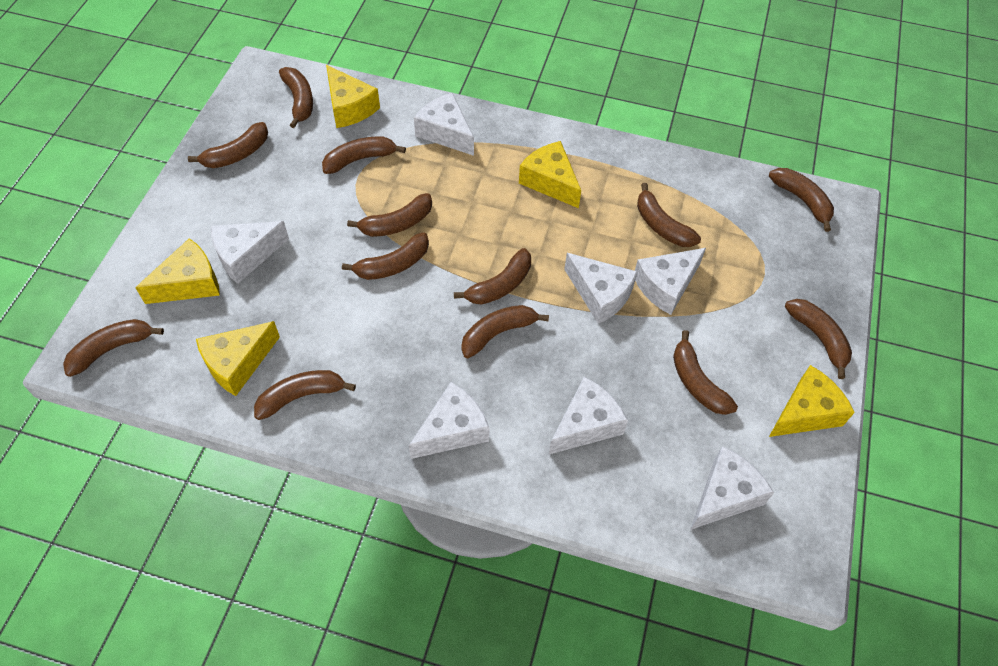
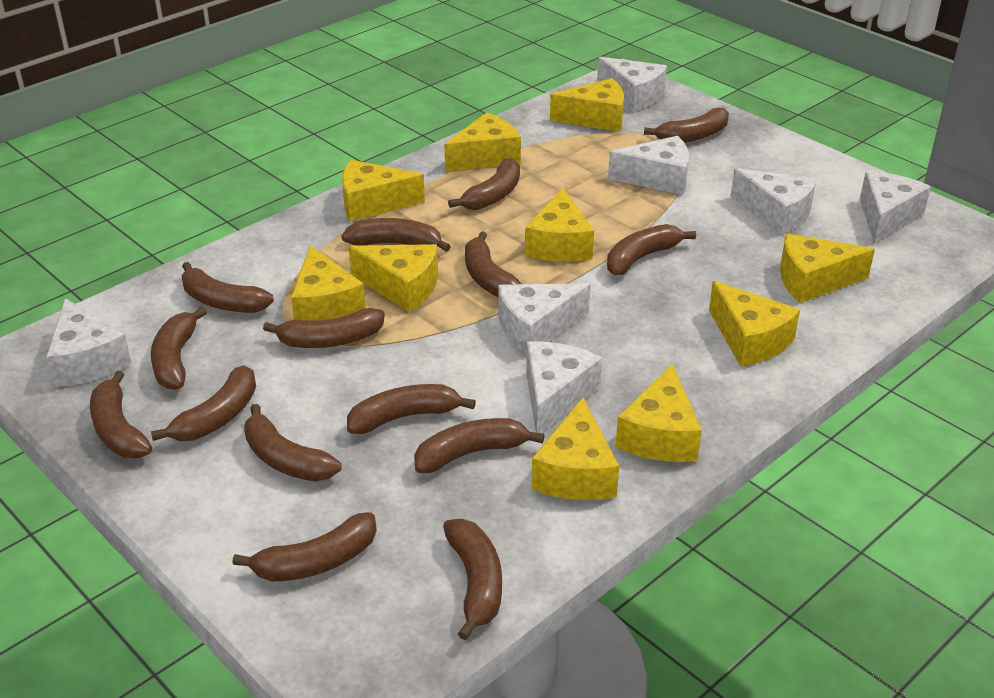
brown banana: 13 -> 15
yellow cheese: 5 -> 10

